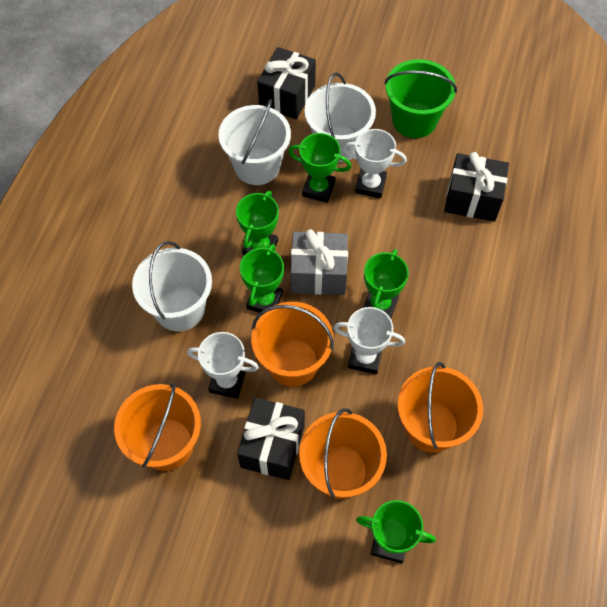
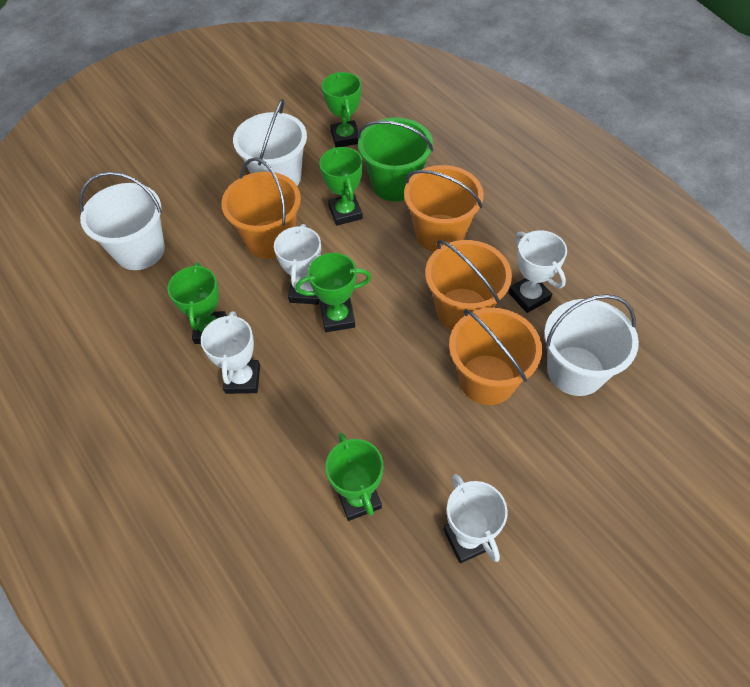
black gift: 3 -> 0
grey gift: 1 -> 0
white trophy: 3 -> 4

